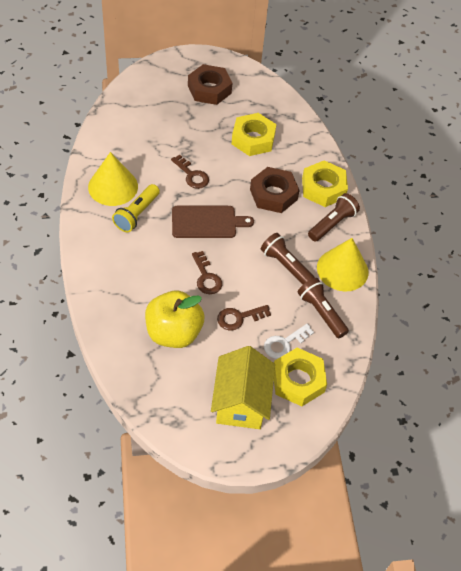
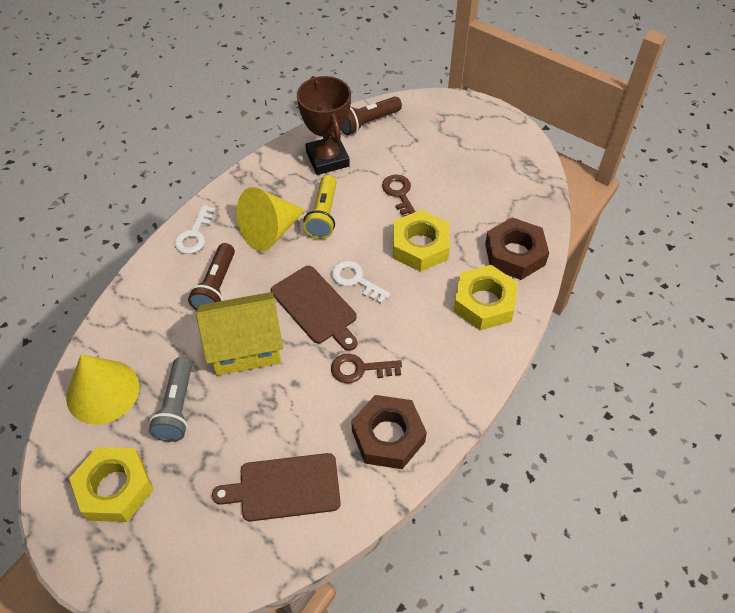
brown cutting board: 1 -> 2
brown flashlight: 3 -> 2
brown key: 3 -> 2
brown trophy: 0 -> 1
grey flashlight: 0 -> 1
white key: 1 -> 2
yellow apple: 1 -> 0

